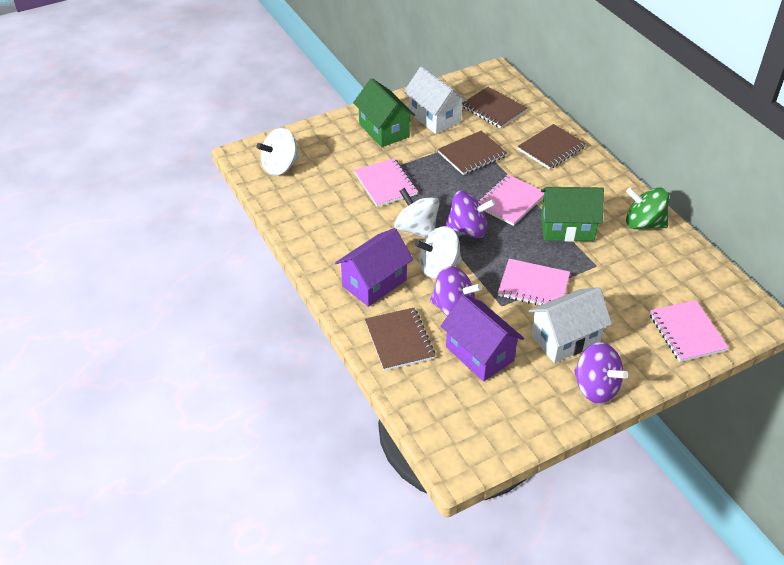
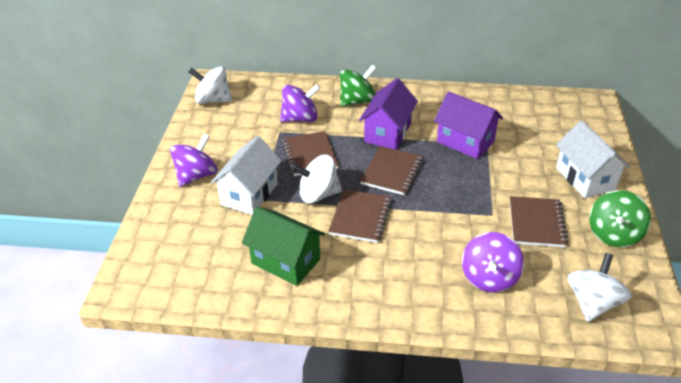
green house: 2 -> 1
green spinning top: 1 -> 2
pink notebook: 4 -> 0

